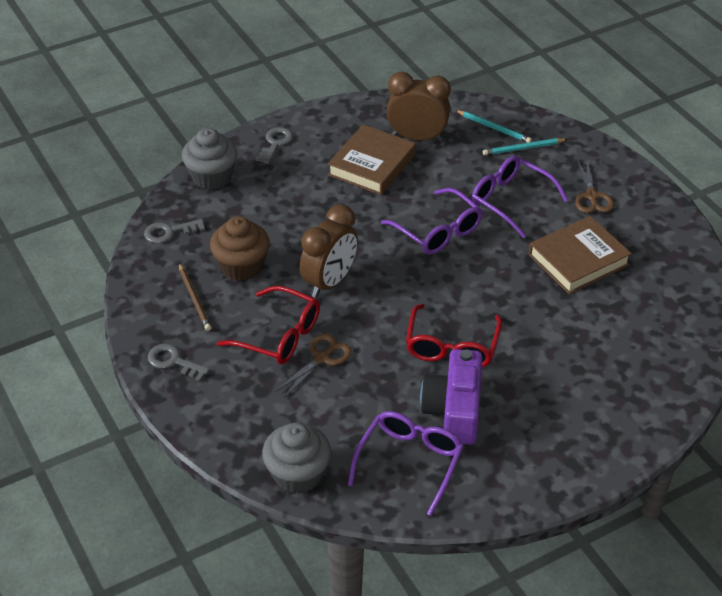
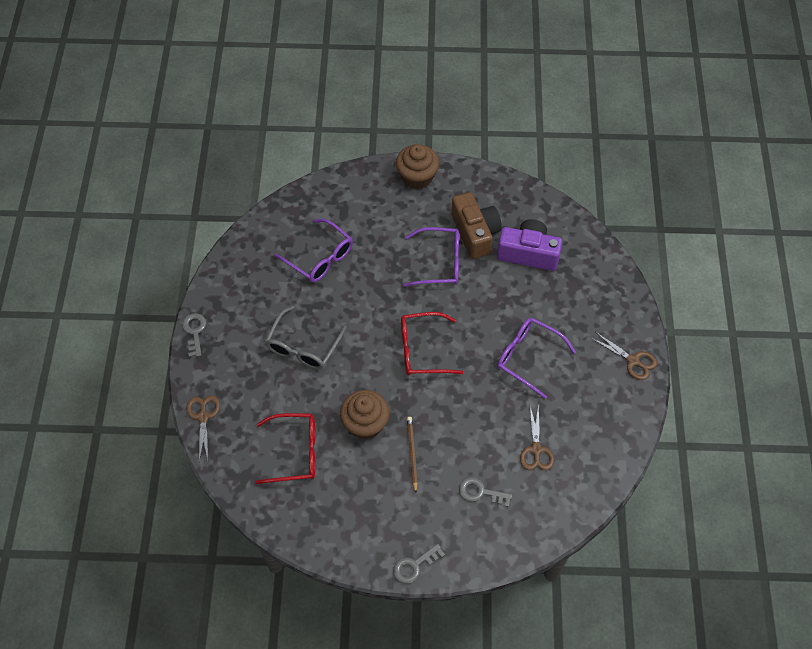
brown book: 2 -> 0
brown camera: 0 -> 1
brown clock: 2 -> 0
brown cupcake: 1 -> 2
brown scissors: 2 -> 3
grey cupcake: 2 -> 0
grey glasses: 0 -> 1
turquoise pencil: 2 -> 0

